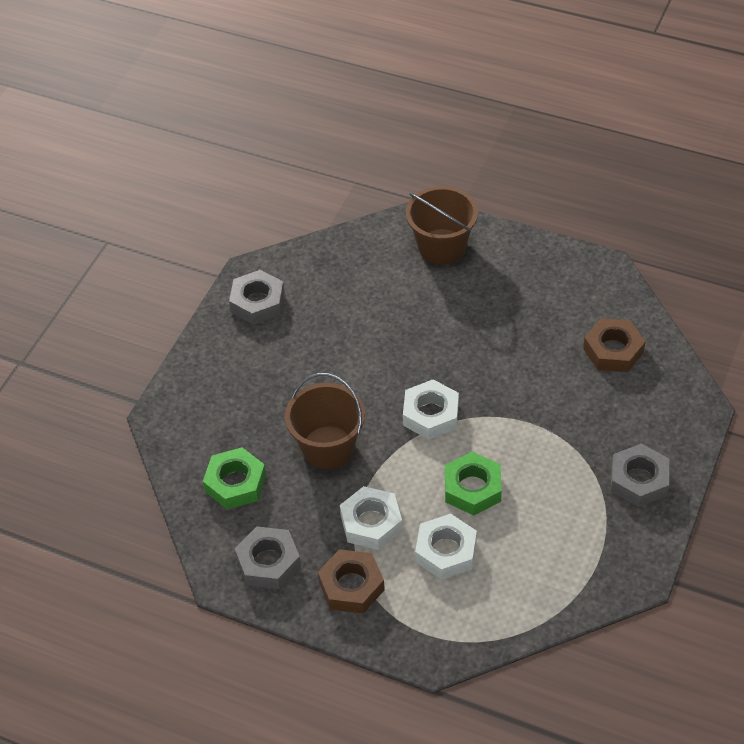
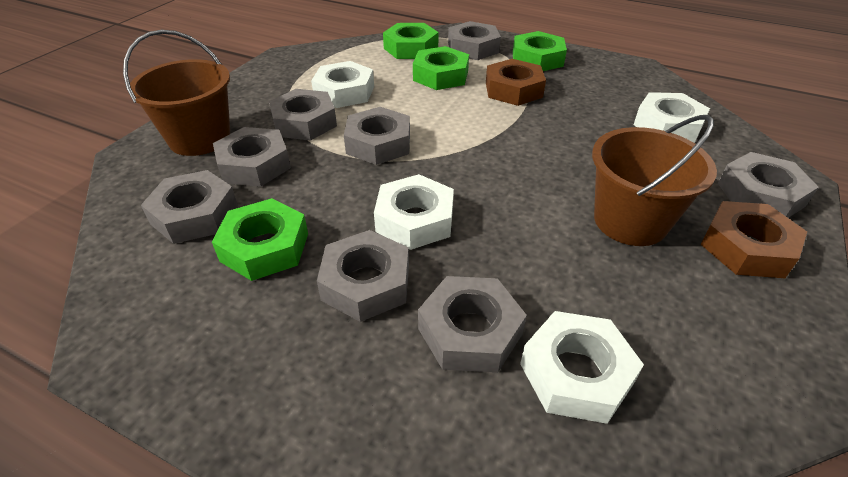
green nut: 2 -> 4
grey nut: 3 -> 8
white nut: 3 -> 4

